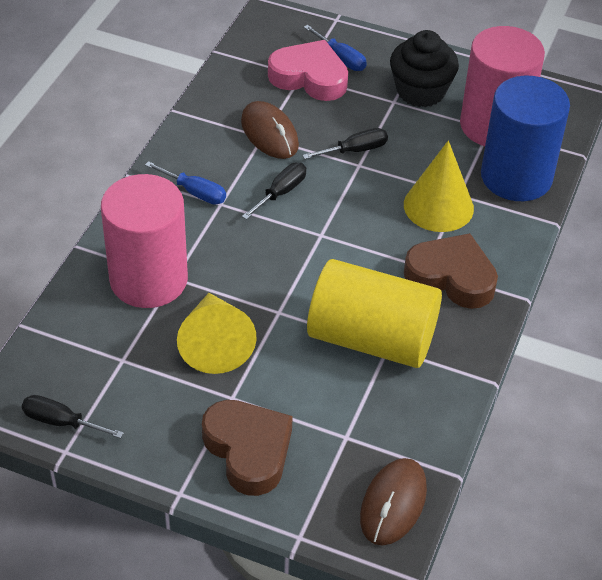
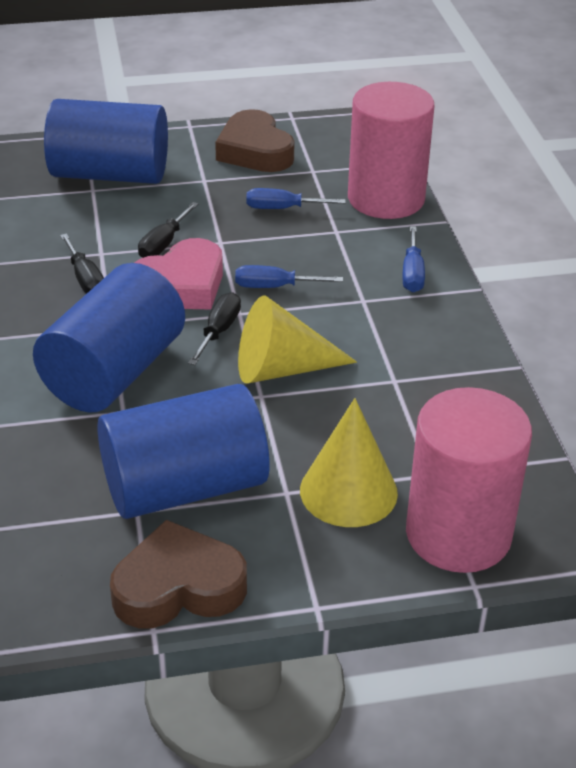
black cupcake: 1 -> 0
blue cylinder: 1 -> 3
blue screwdriver: 2 -> 3
brown mouse: 2 -> 0
yellow cylinder: 1 -> 0

